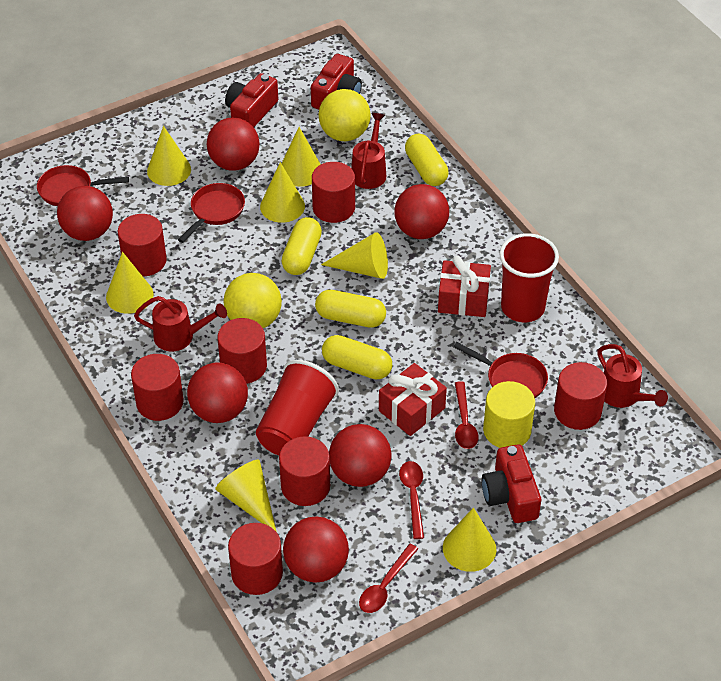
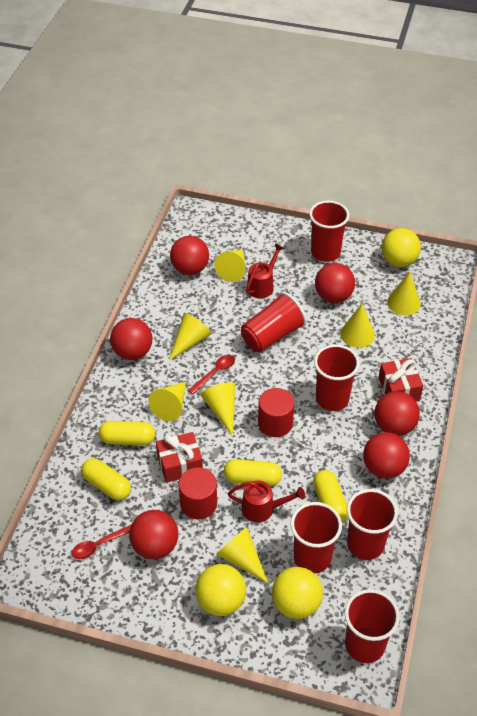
red camera: 3 -> 0
red cup: 2 -> 6
red cylinder: 7 -> 2
red pan: 3 -> 0
red spoon: 3 -> 2
red watering can: 3 -> 2
yellow ball: 2 -> 3
yellow cylinder: 1 -> 0

